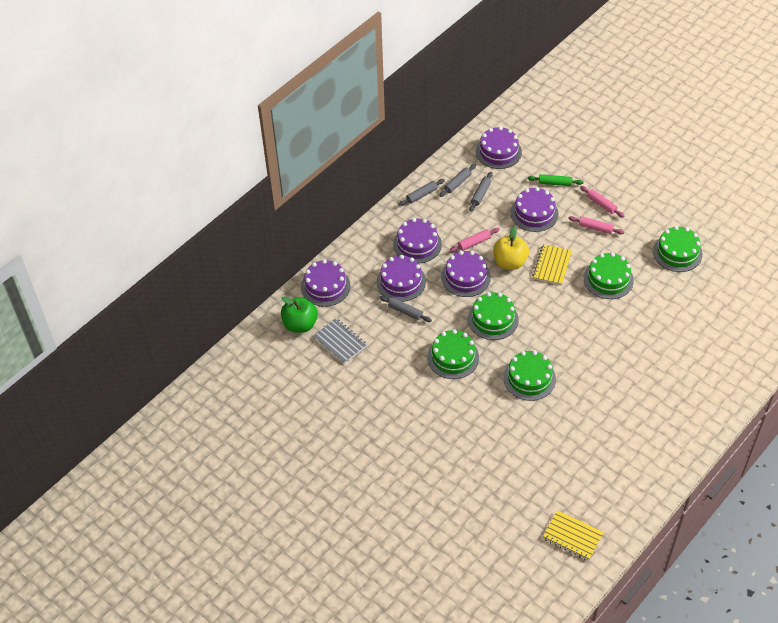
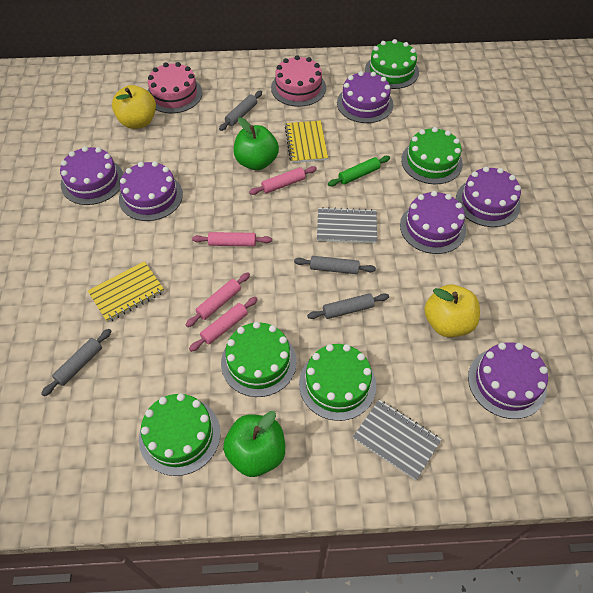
green apple: 1 -> 2
grey notebook: 1 -> 2
pink cake: 0 -> 2
pink rolling pin: 3 -> 4
yellow apple: 1 -> 2

